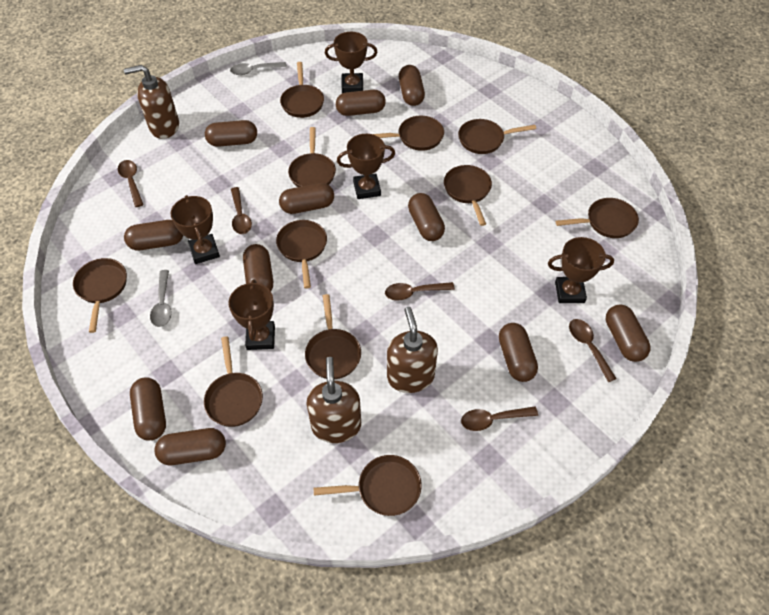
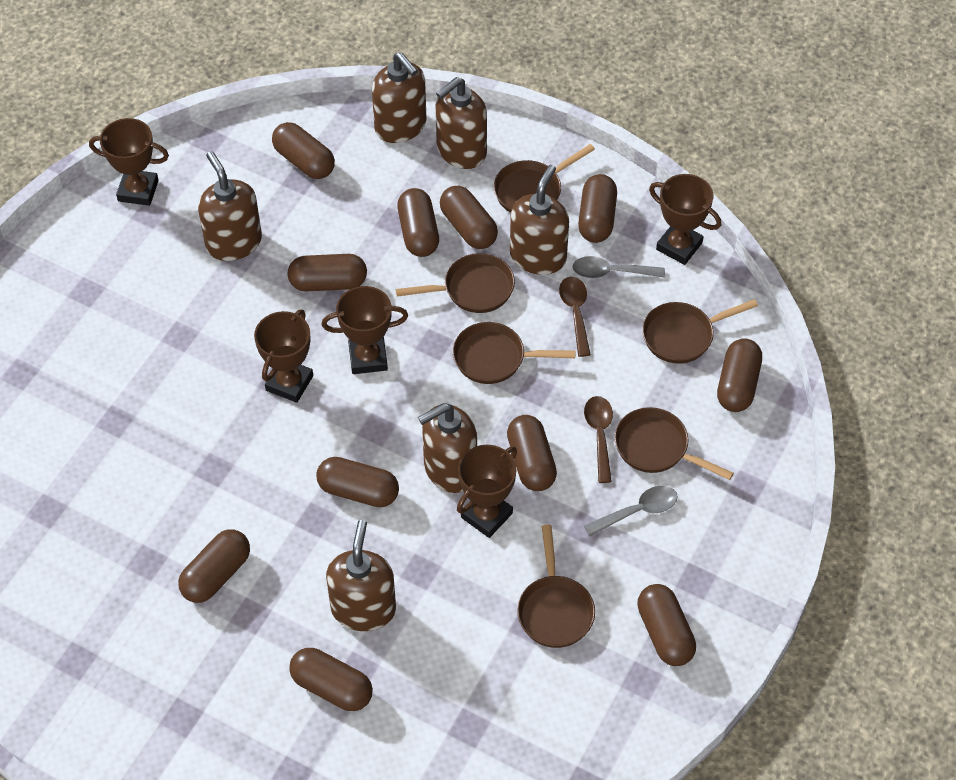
brown pan: 11 -> 6
brown soap dispenser: 3 -> 6
brown spoon: 5 -> 2

